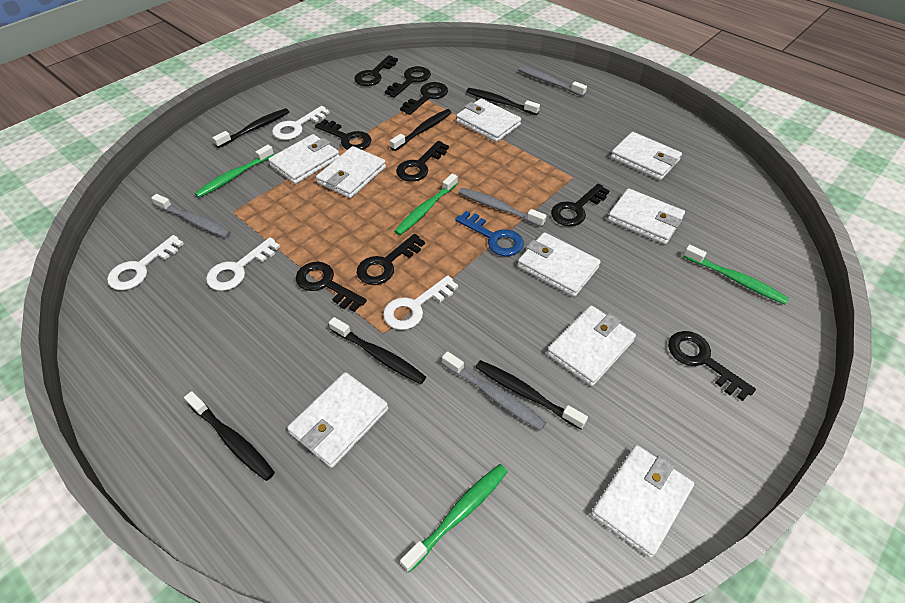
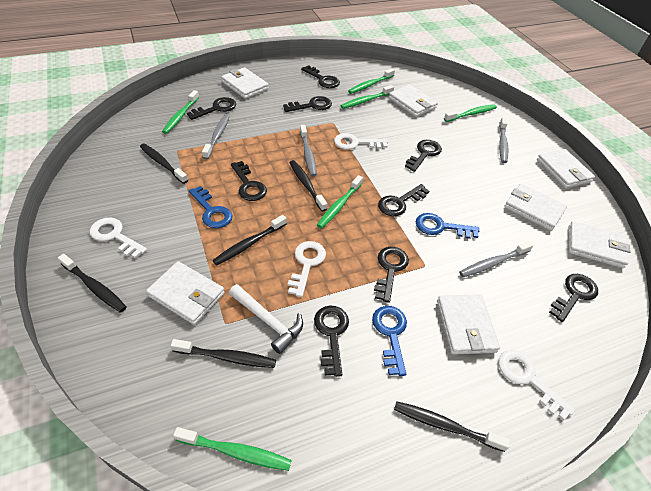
blue key: 1 -> 3
green toothbrush: 4 -> 6
white hammer: 0 -> 1
white wallet: 9 -> 7

